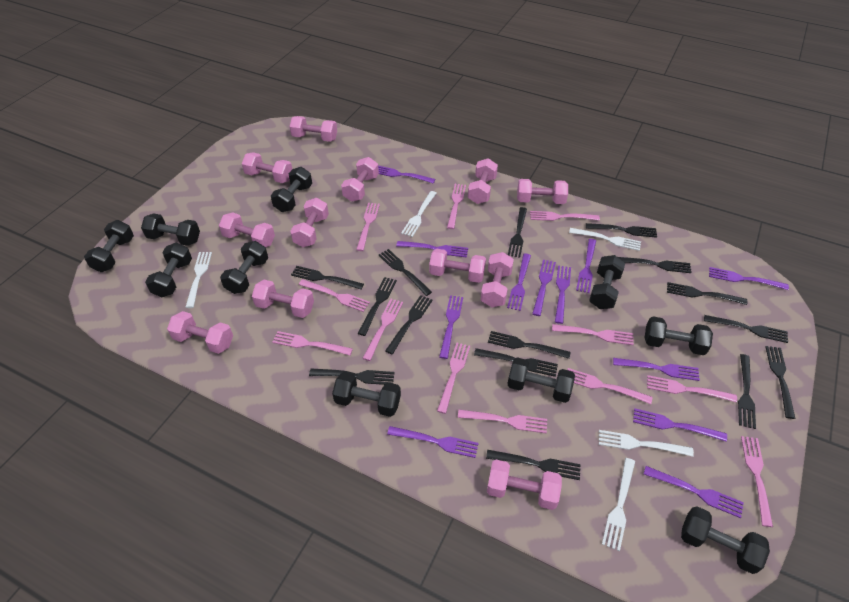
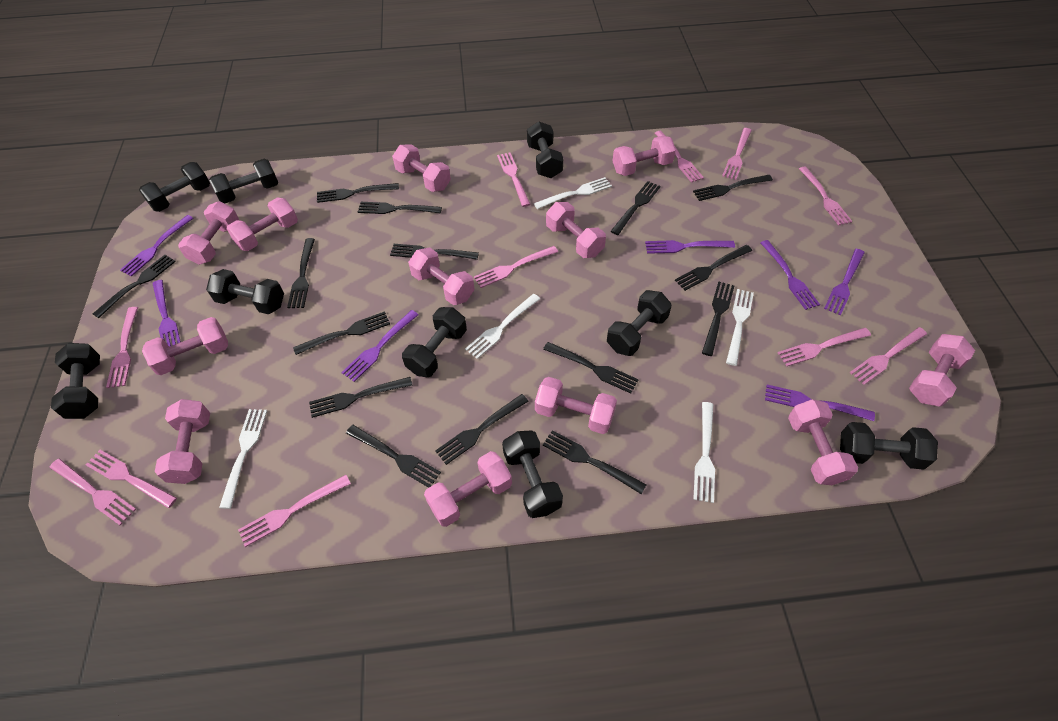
black dumbbell: 10 -> 9
pink fork: 12 -> 11
purple fork: 12 -> 7

